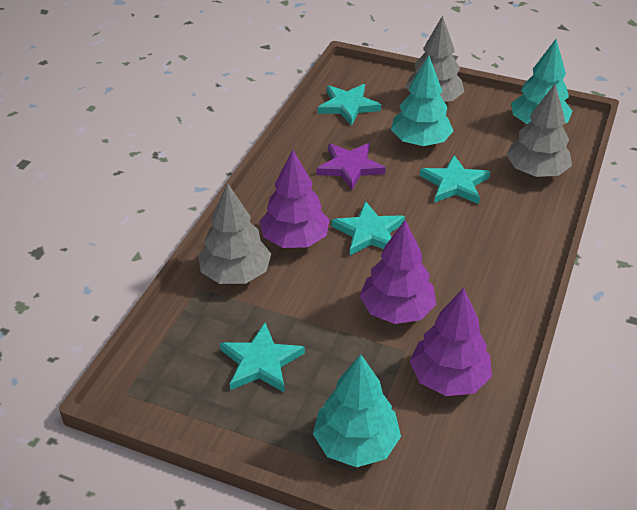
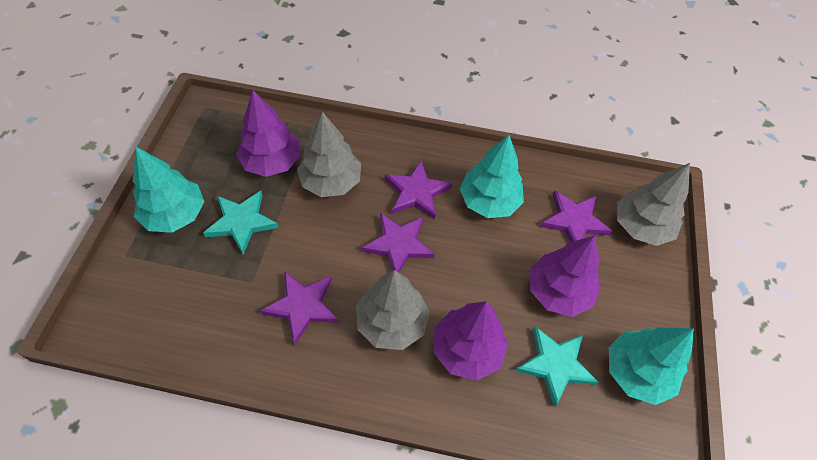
purple star: 1 -> 4
turquoise star: 4 -> 2

